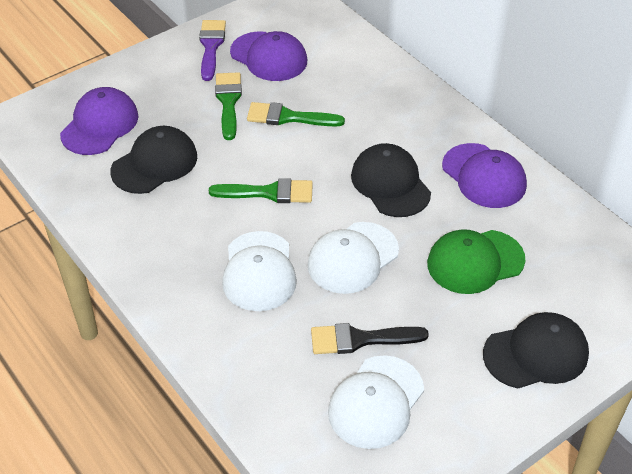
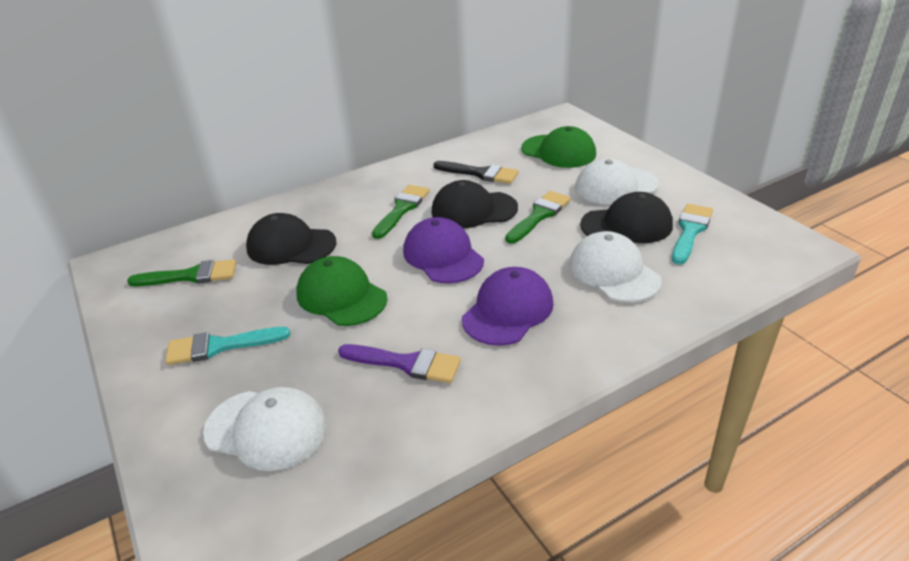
green cap: 1 -> 2
purple cap: 3 -> 2
turquoise brush: 0 -> 2

